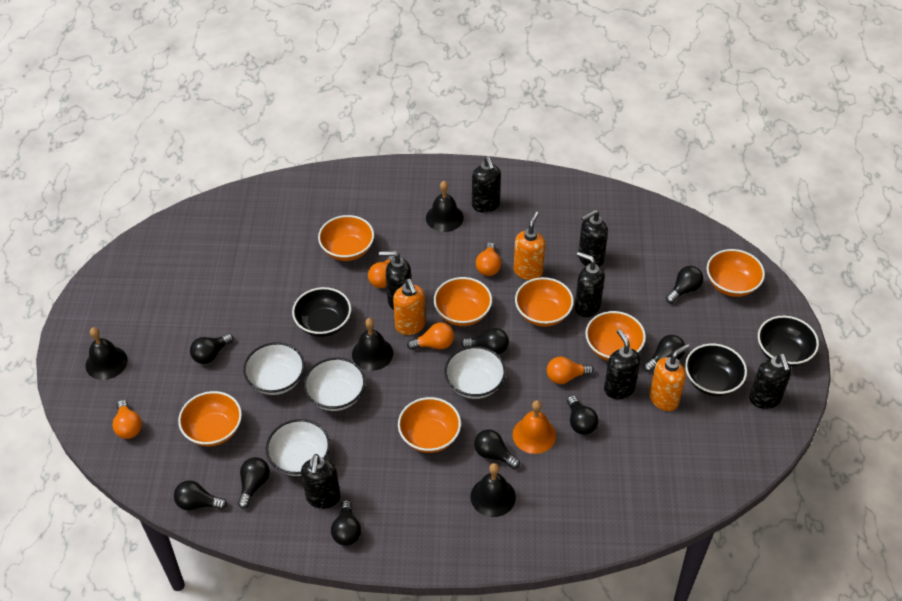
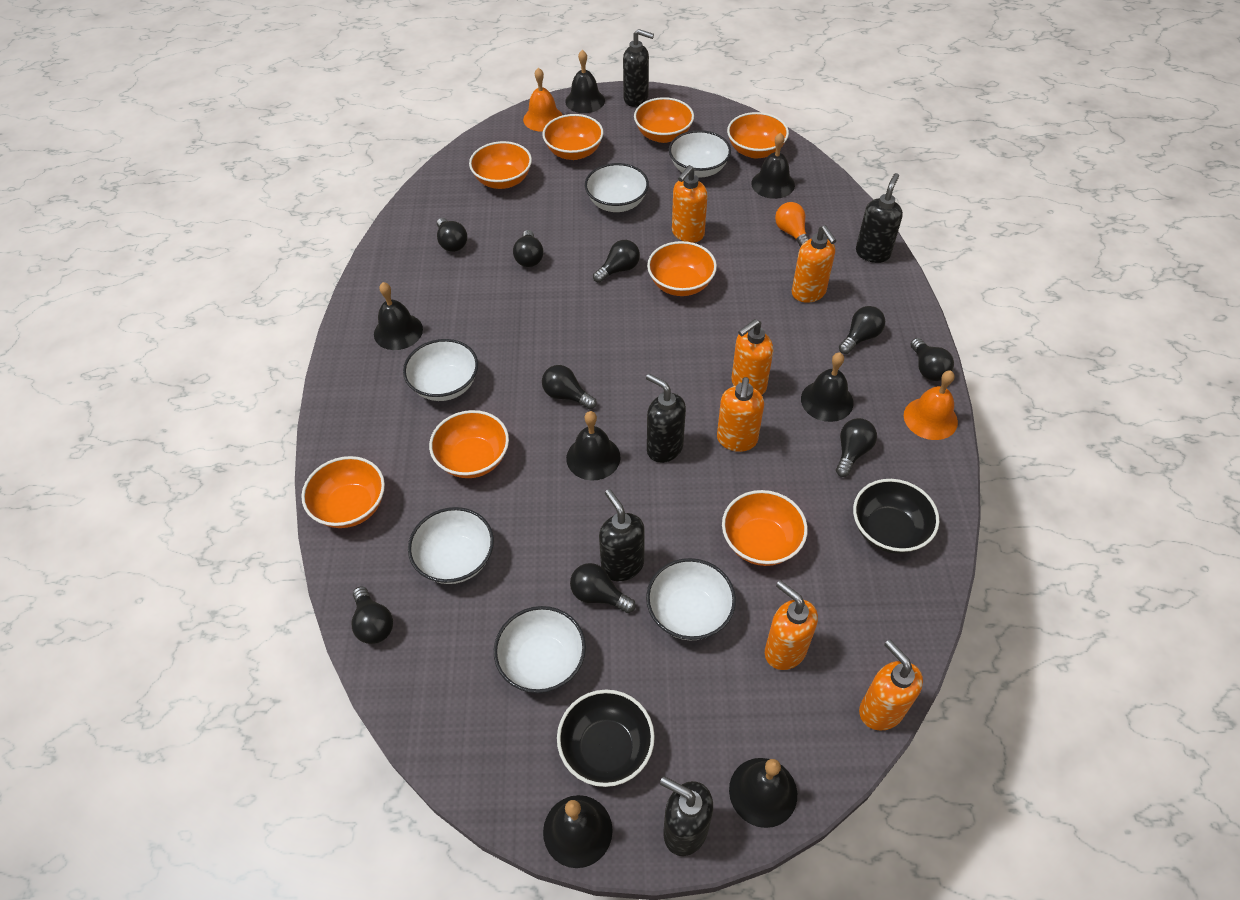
black bell: 4 -> 7
black bowl: 3 -> 2
black soap dispenser: 7 -> 5
orange bell: 1 -> 2
orange bowl: 7 -> 8
orange light bulb: 5 -> 1
orange soap dispenser: 3 -> 6
white bowl: 4 -> 6

